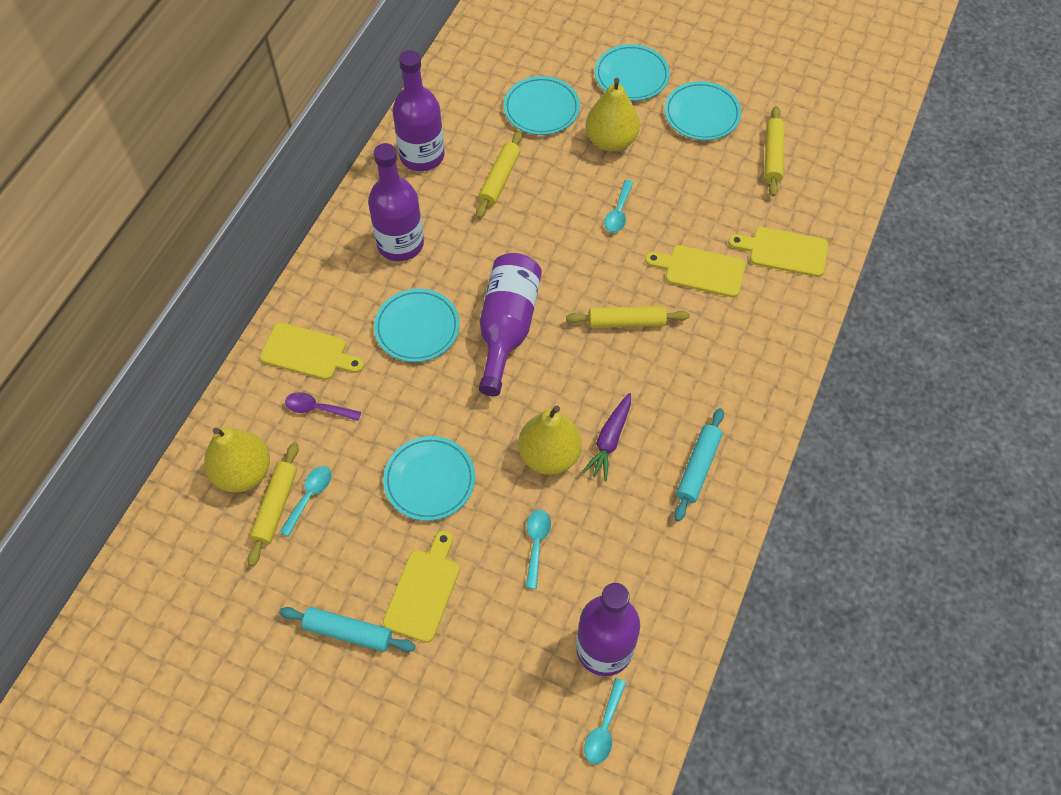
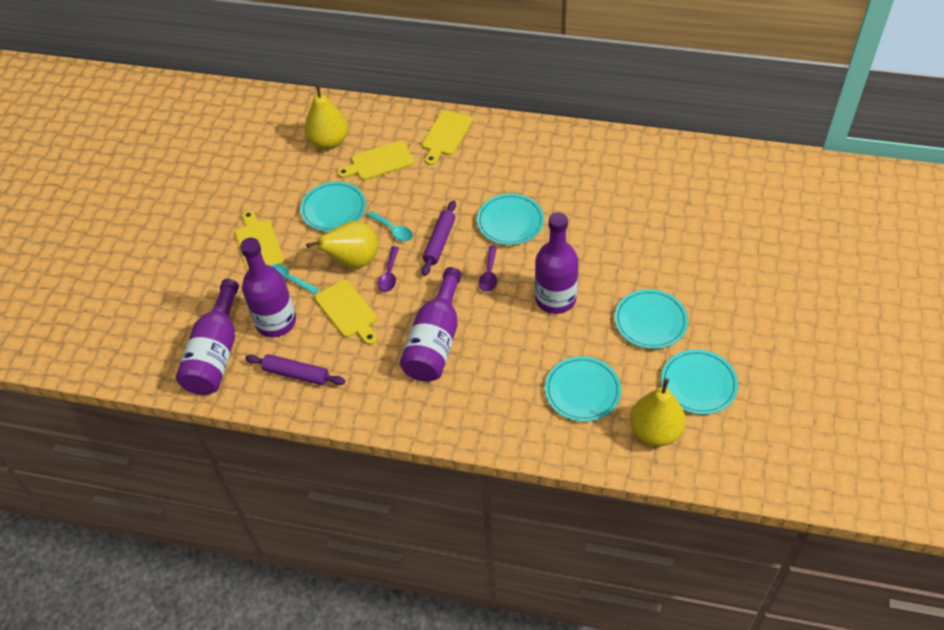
purple carrot: 1 -> 0
purple rolling pin: 0 -> 2
purple spoon: 1 -> 2
turquoise rolling pin: 2 -> 0
turquoise spoon: 4 -> 2
yellow rolling pin: 4 -> 0

